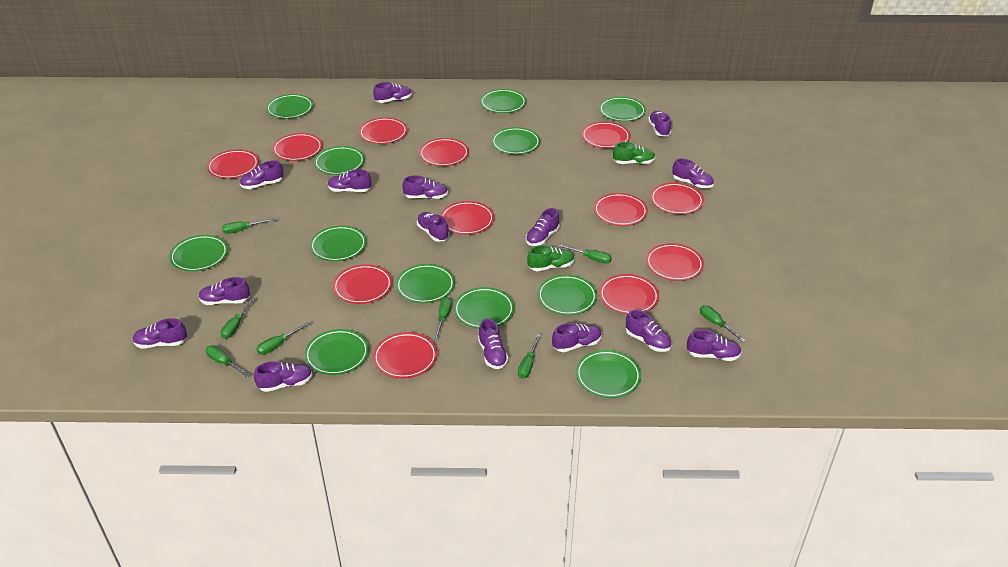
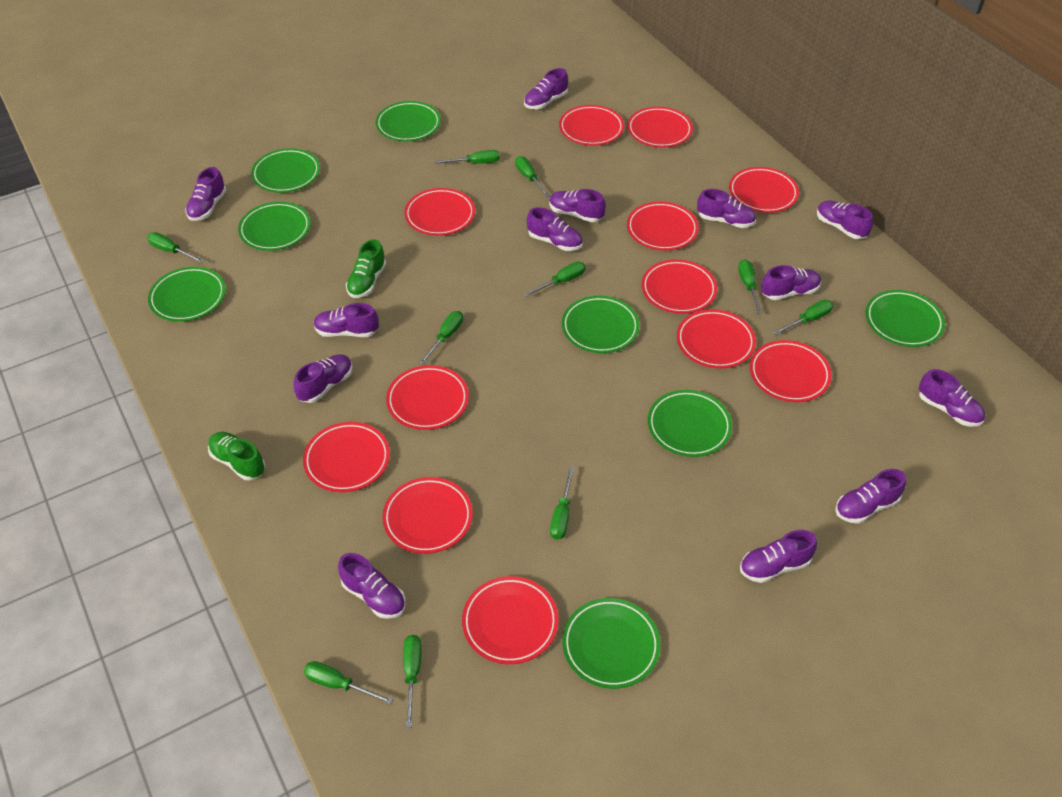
green plate: 12 -> 8
green screwdriver: 8 -> 10
purple shoe: 15 -> 13

